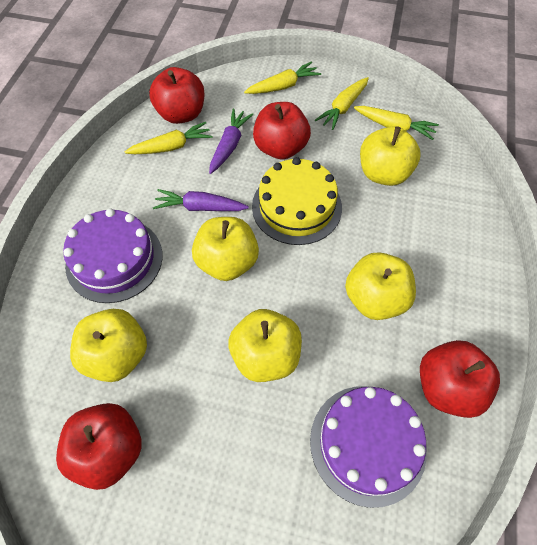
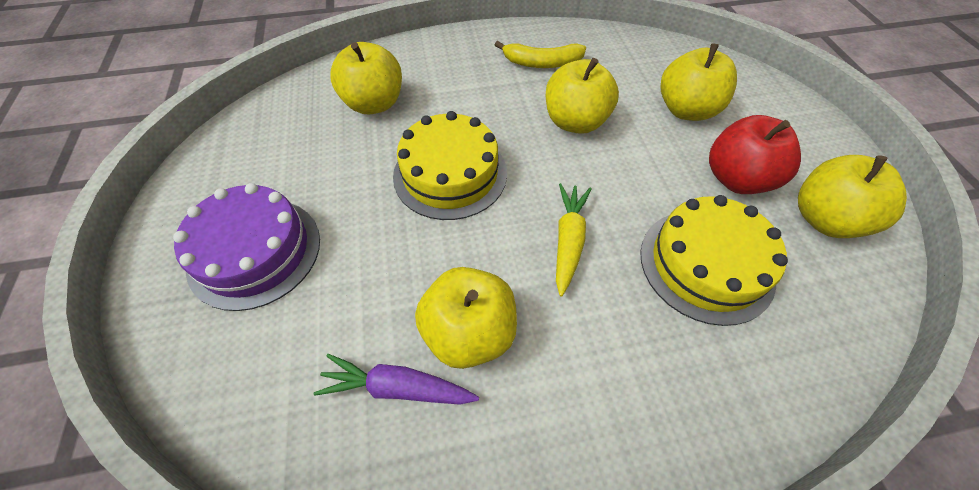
purple cake: 2 -> 1
purple carrot: 2 -> 1
red apple: 4 -> 1
yellow banana: 0 -> 1
yellow cake: 1 -> 2
yellow carrot: 4 -> 1

